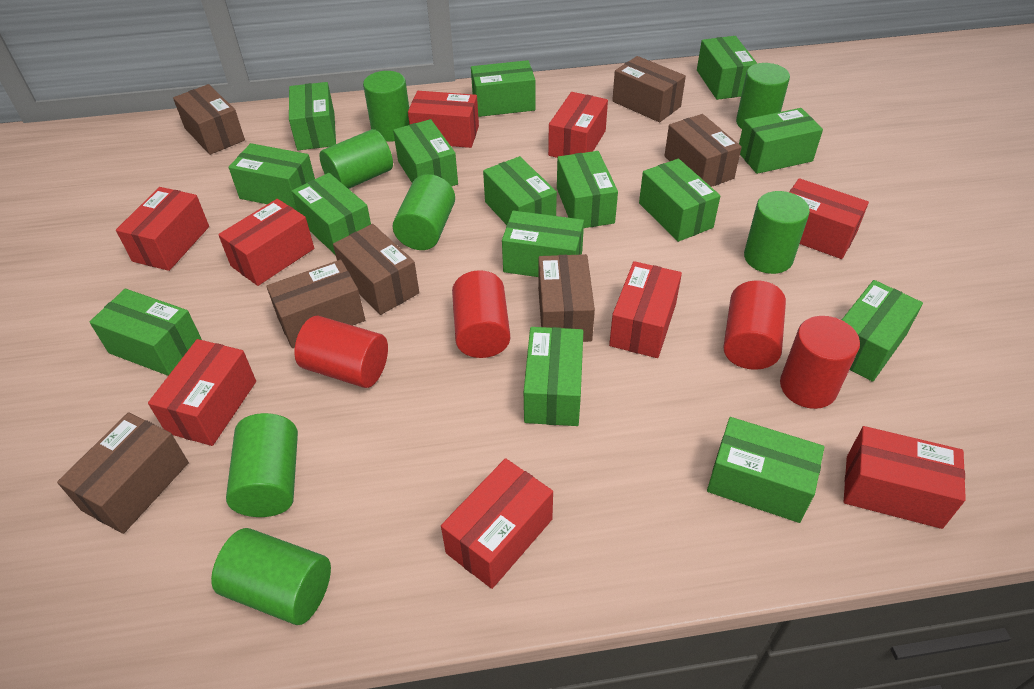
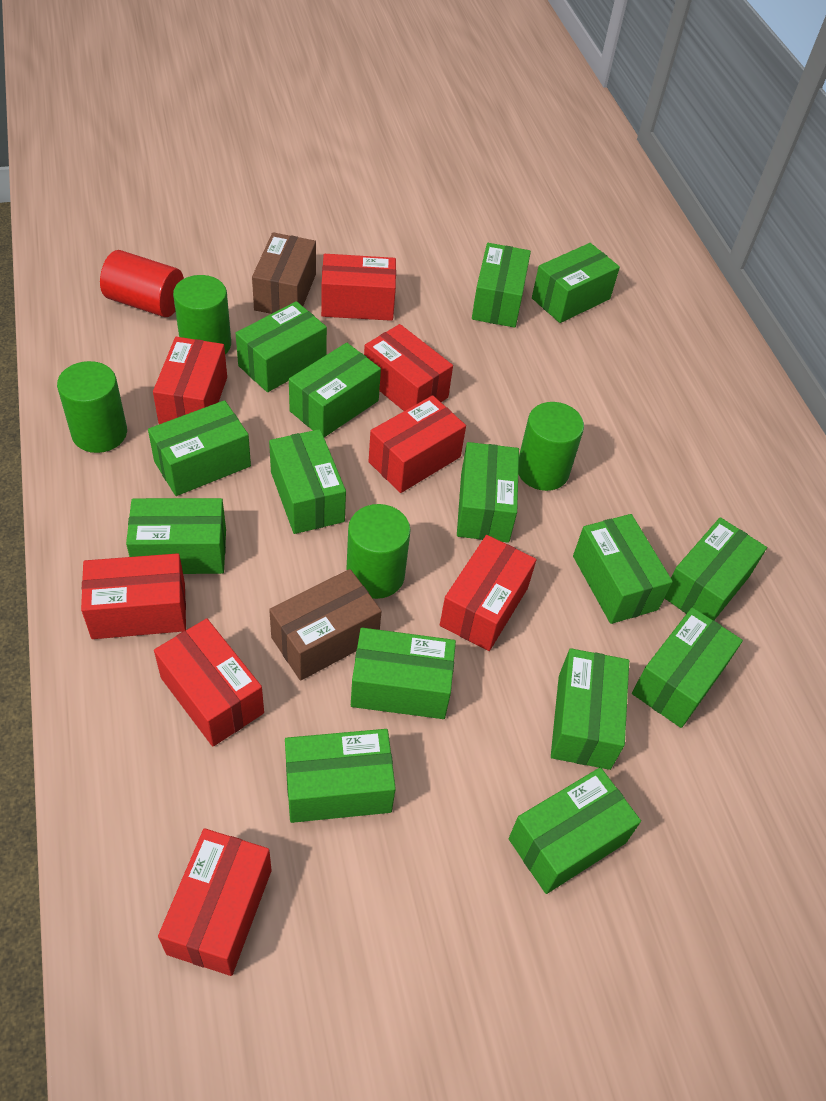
brown box: 7 -> 2
green cylinder: 7 -> 4
red box: 9 -> 8
red cylinder: 4 -> 1

